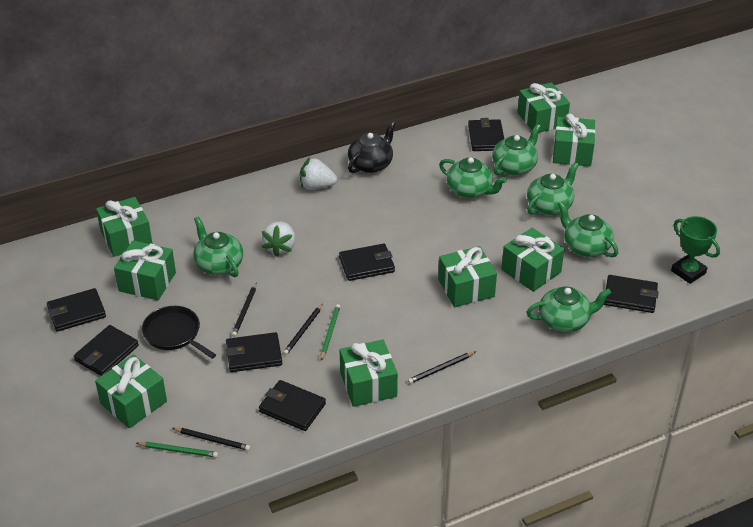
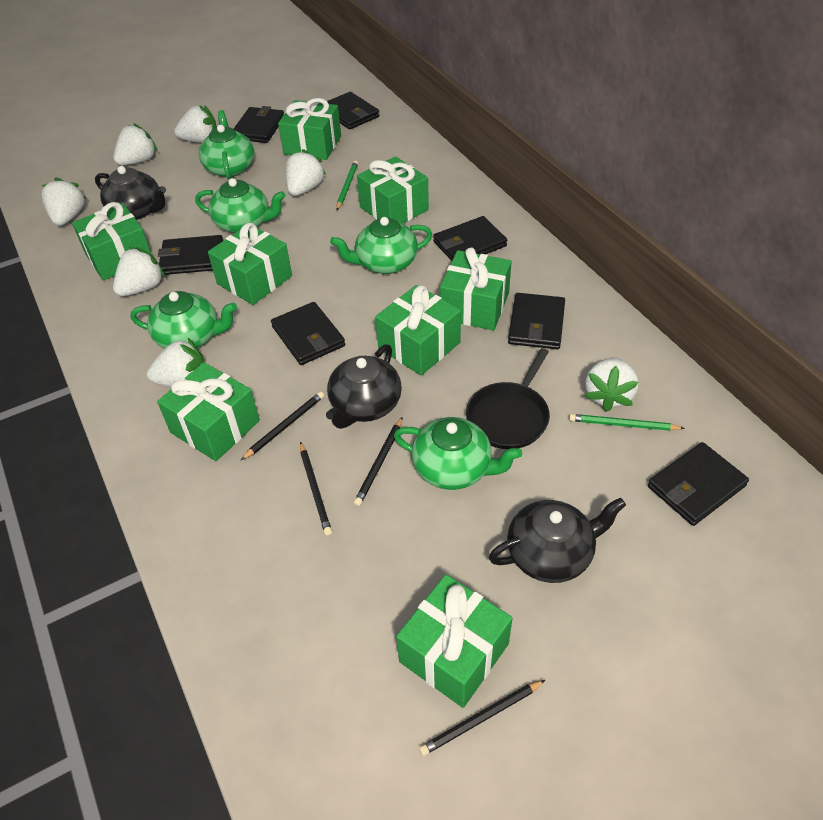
black teapot: 1 -> 3
green teapot: 6 -> 5
green trophy: 1 -> 0
white strawberry: 2 -> 7

